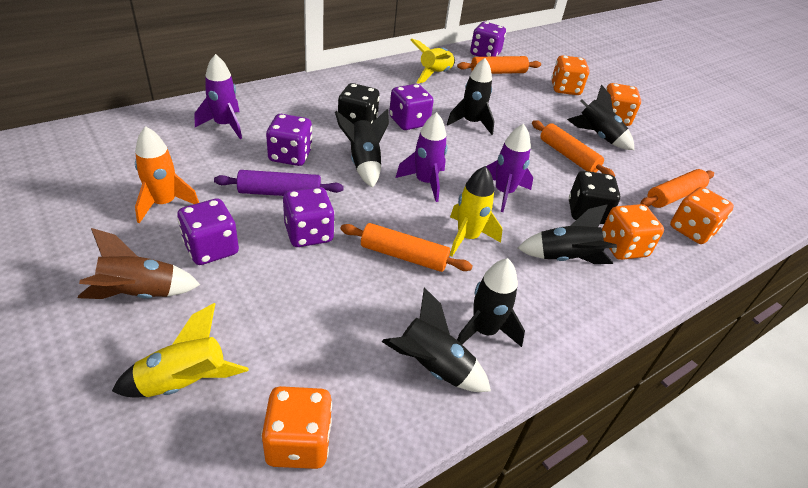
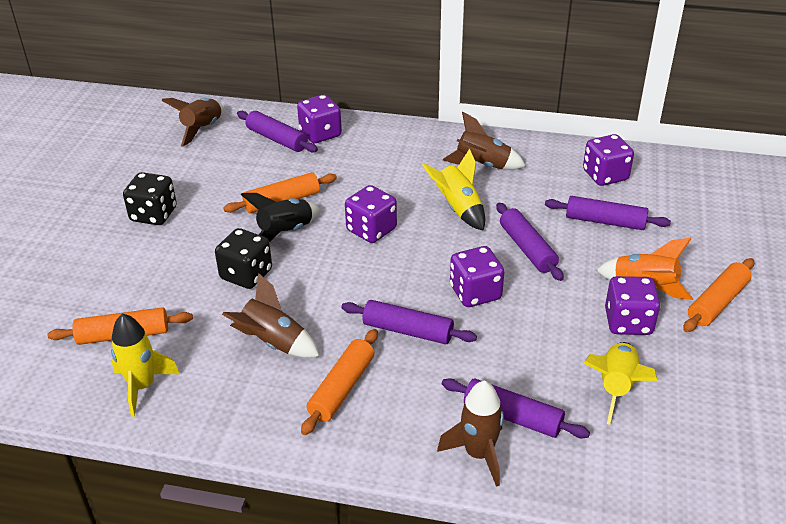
black rocket: 6 -> 1
brown rocket: 1 -> 4
orange dice: 5 -> 0
purple rocket: 3 -> 0
purple rolling pin: 1 -> 5

